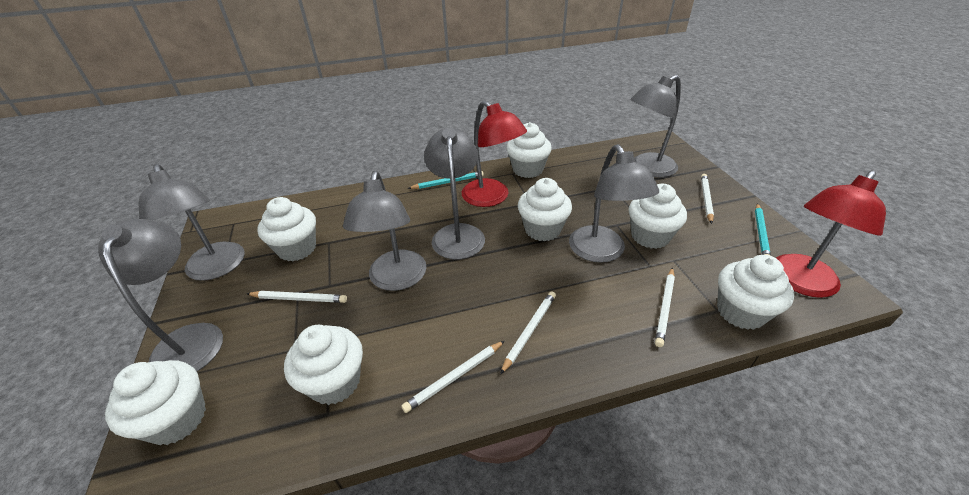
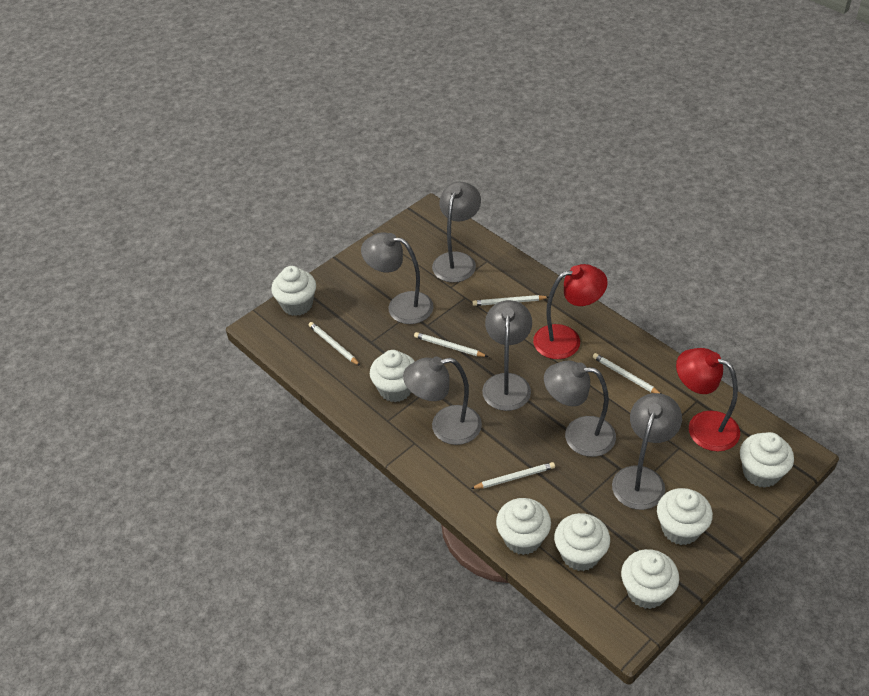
turquoise pencil: 2 -> 0

